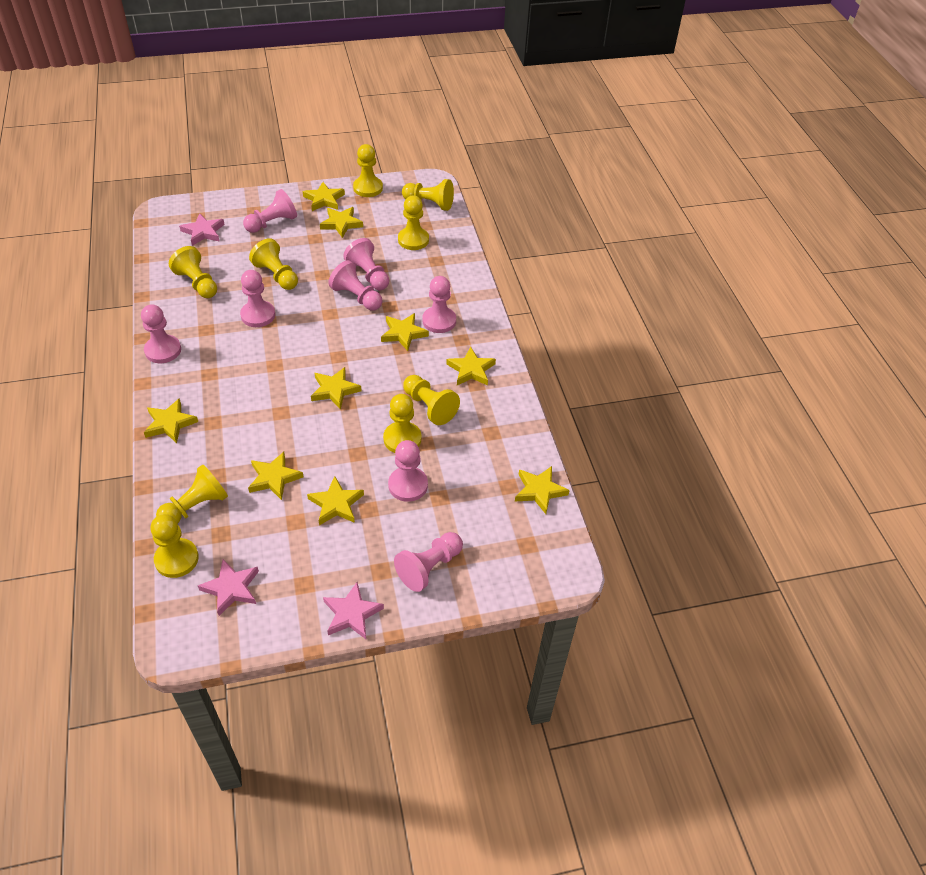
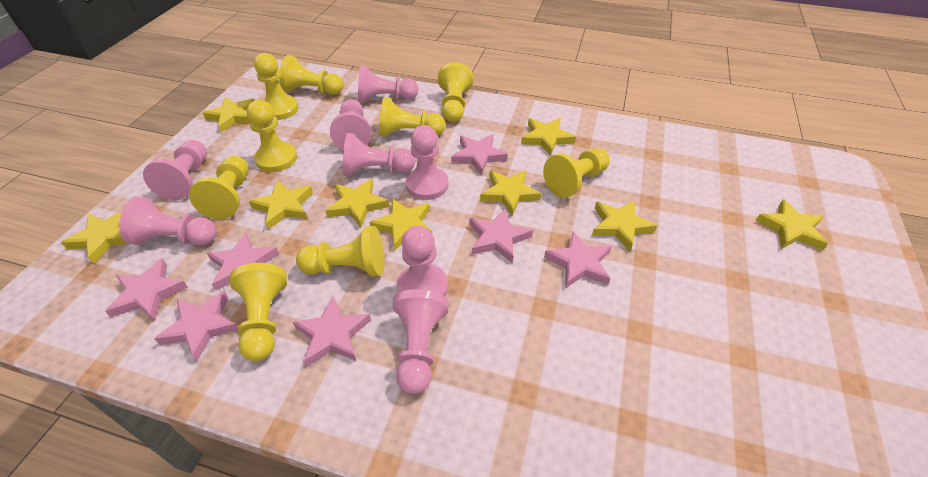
pink star: 3 -> 7

